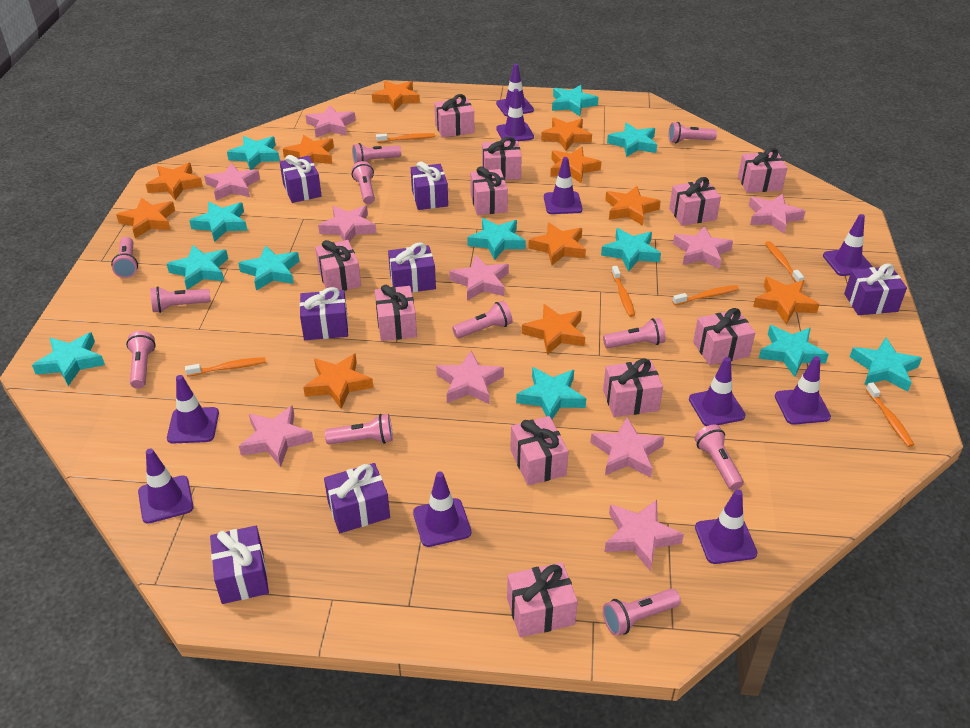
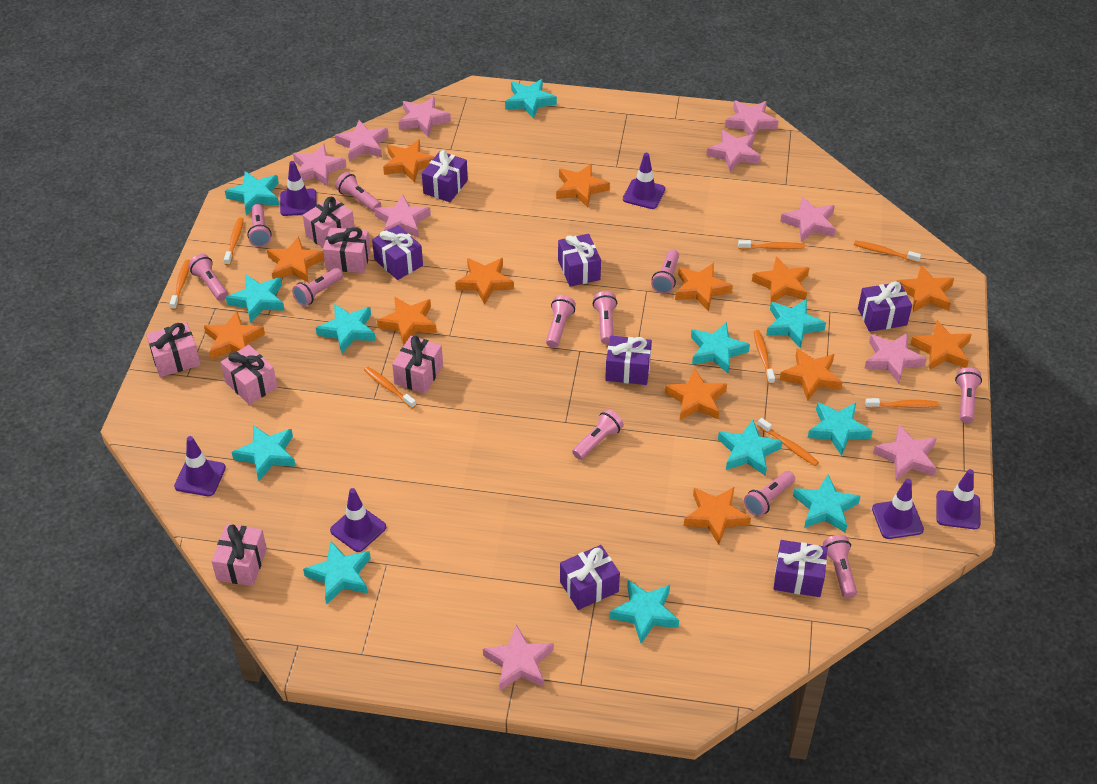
orange star: 11 -> 13
orange toothbrush: 6 -> 8
pink gift: 11 -> 6
purple traffic cone: 10 -> 6

